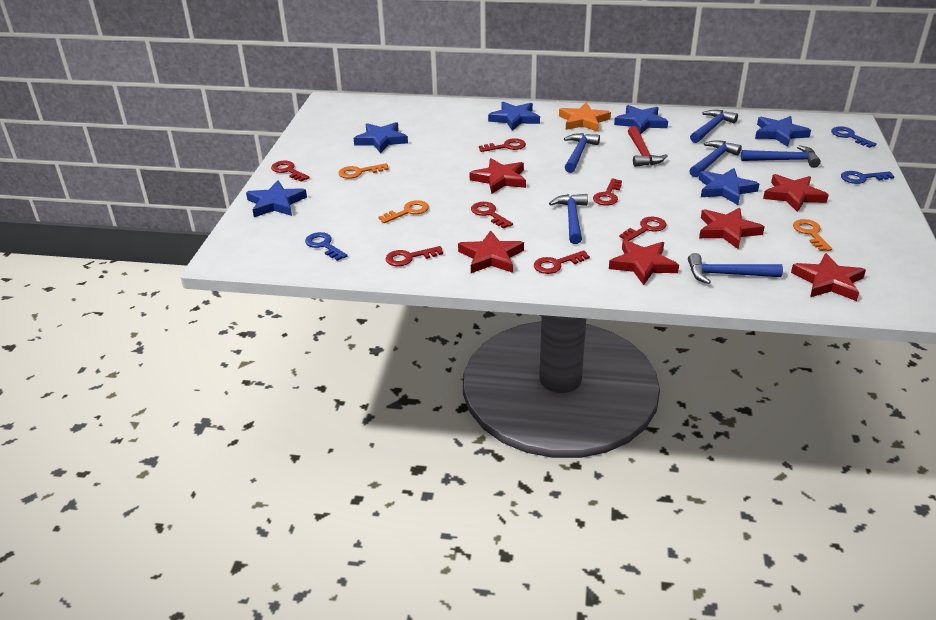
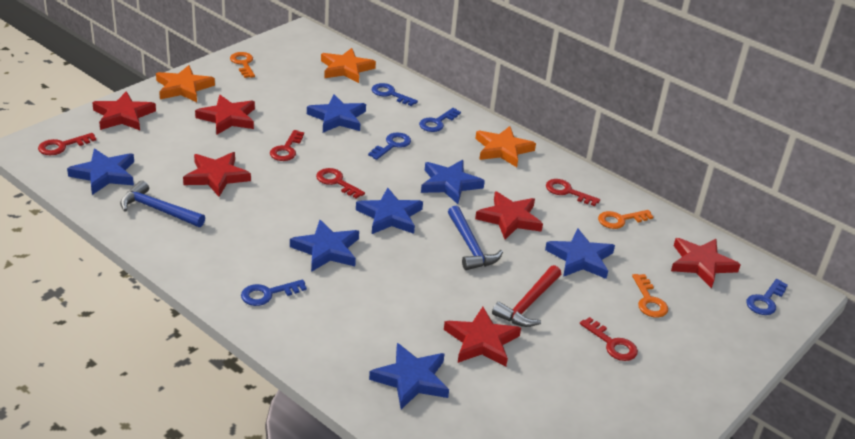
blue hammer: 6 -> 2
blue key: 3 -> 5
blue star: 6 -> 7
orange star: 1 -> 3
red key: 7 -> 5

